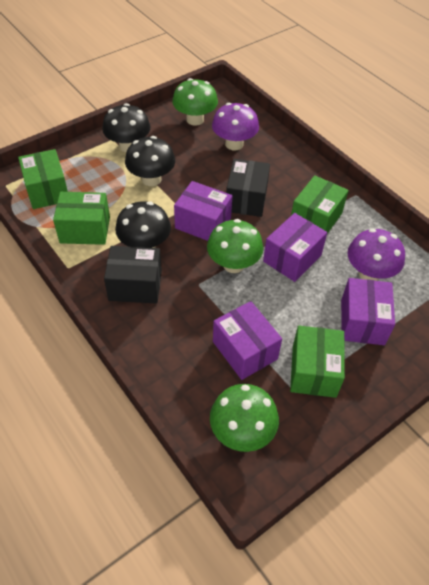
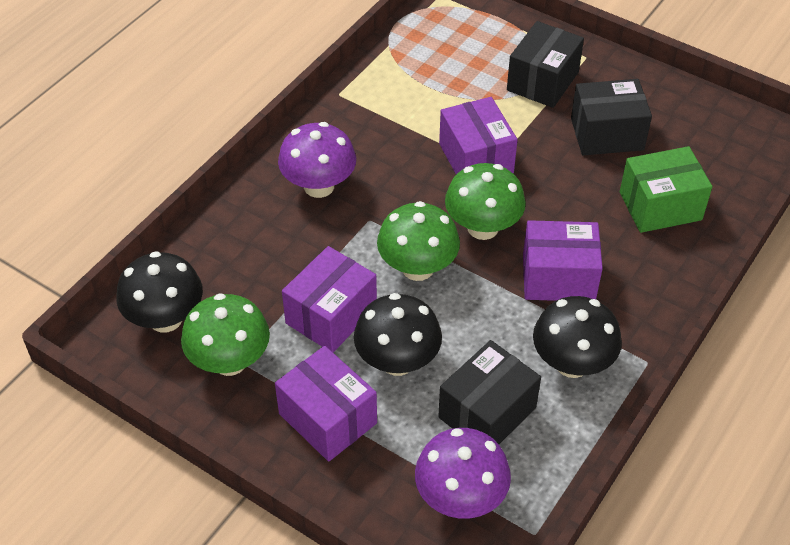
black box: 2 -> 3
green box: 4 -> 1

